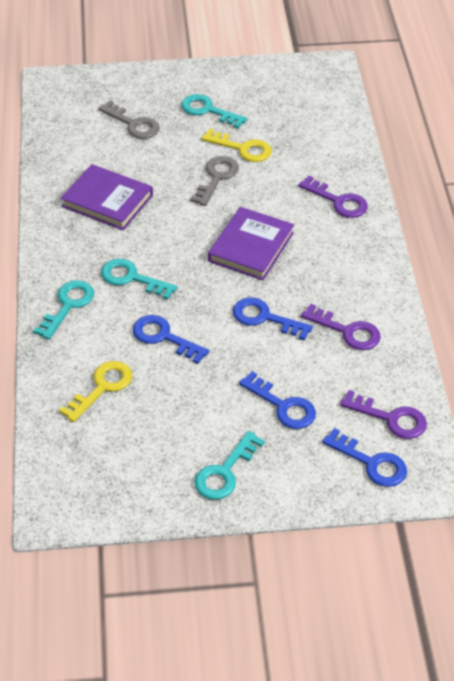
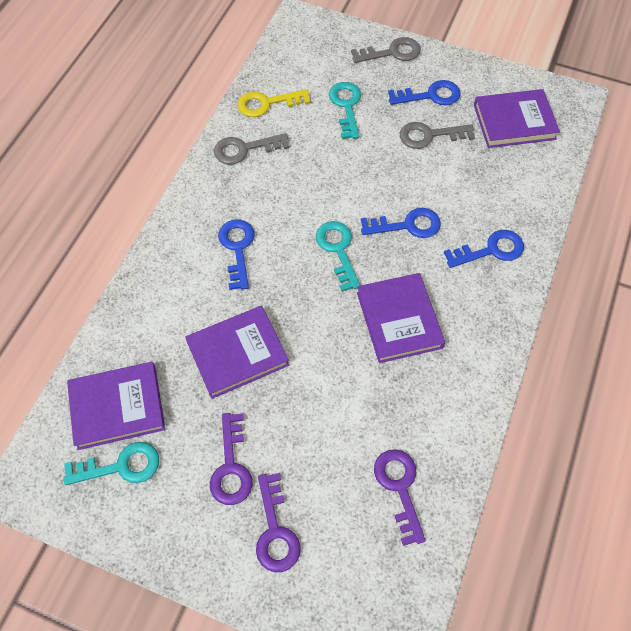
grey key: 2 -> 3
purple book: 2 -> 4
turquoise key: 4 -> 3
yellow key: 2 -> 1

